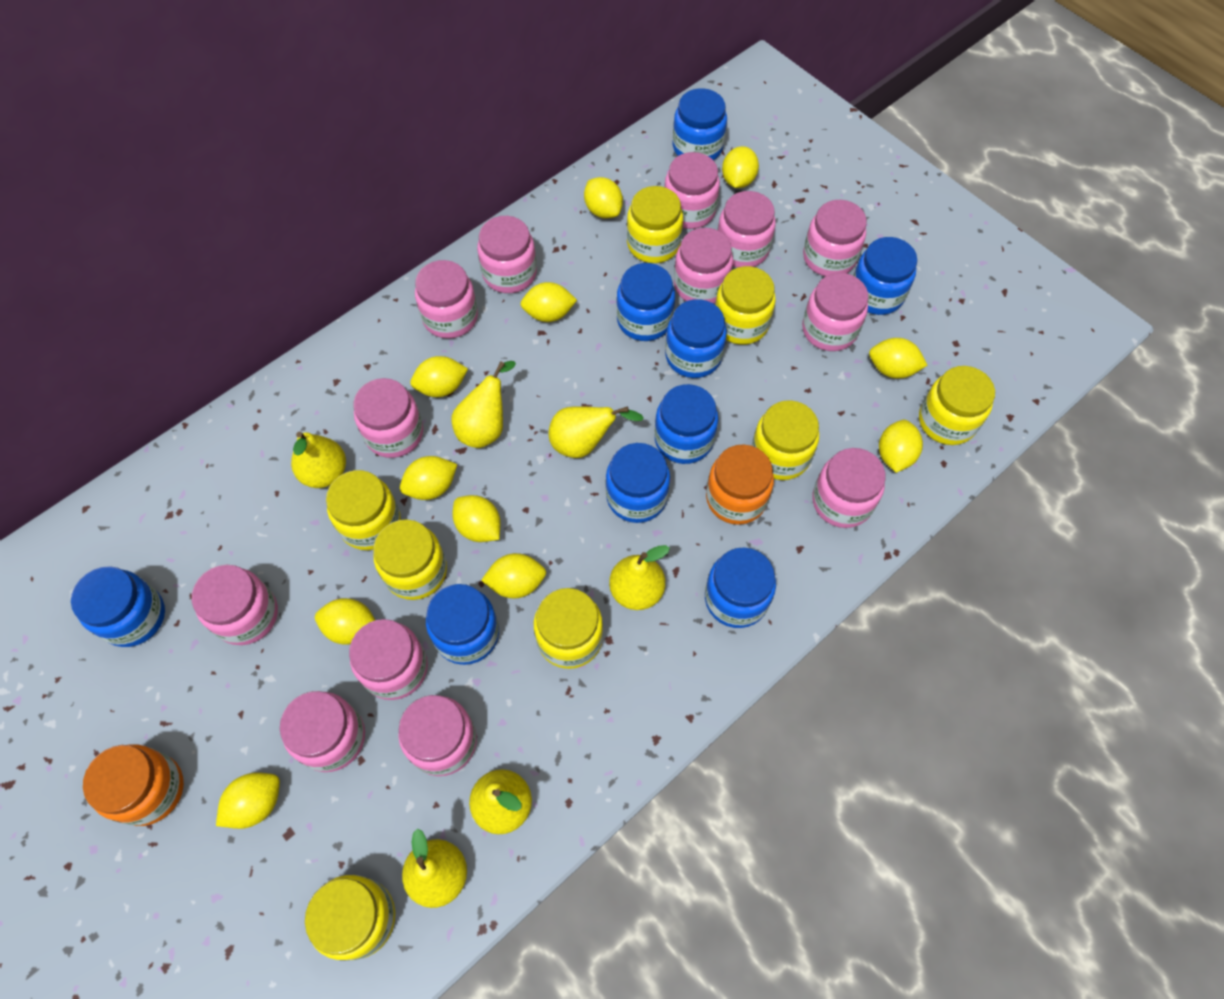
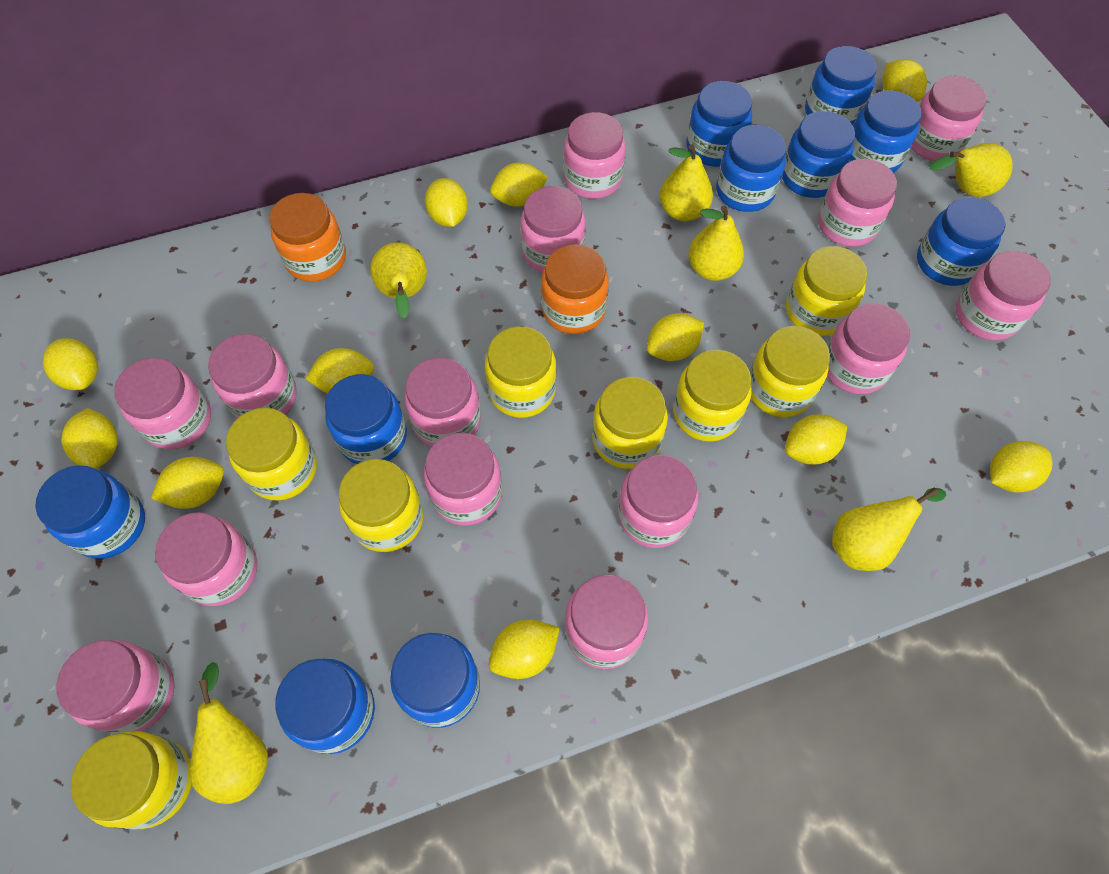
blue jar: 9 -> 10
pink jar: 13 -> 14

